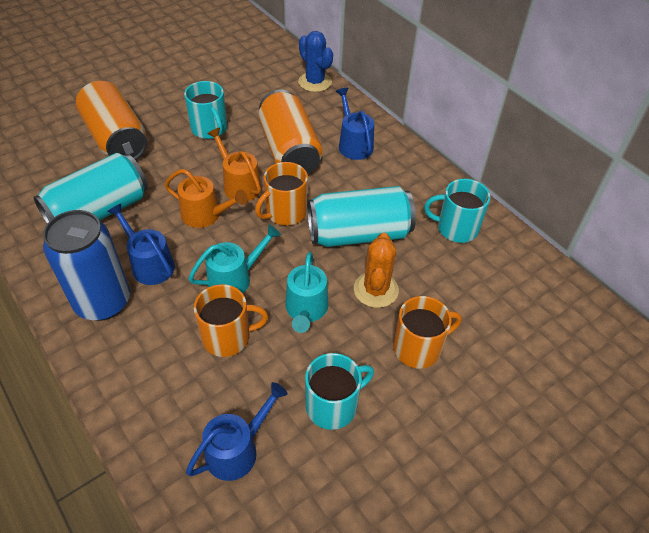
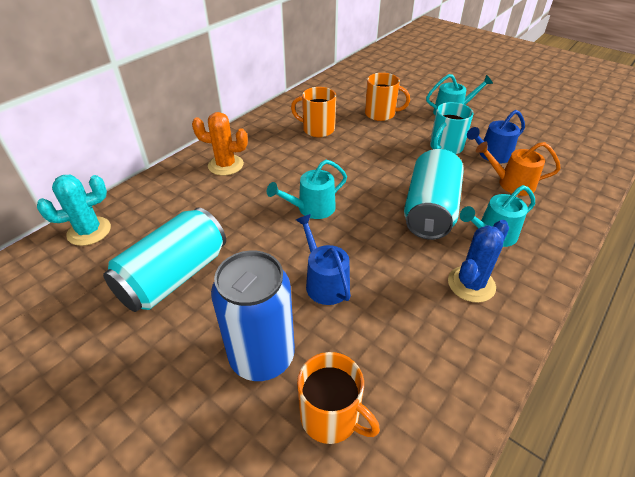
blue watering can: 3 -> 2
orange can: 2 -> 0
orange watering can: 2 -> 1
turquoise cactus: 0 -> 1
turquoise mug: 3 -> 1
turquoise watering can: 2 -> 3

